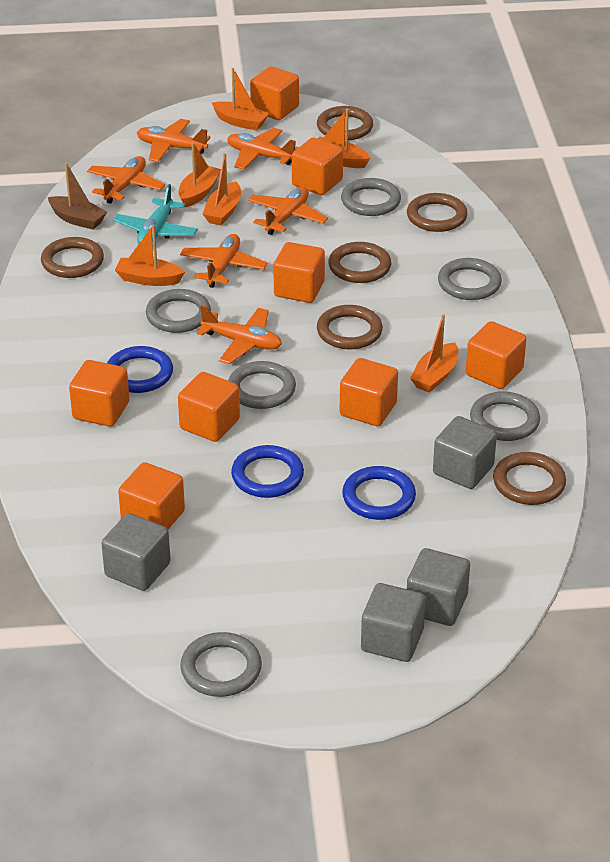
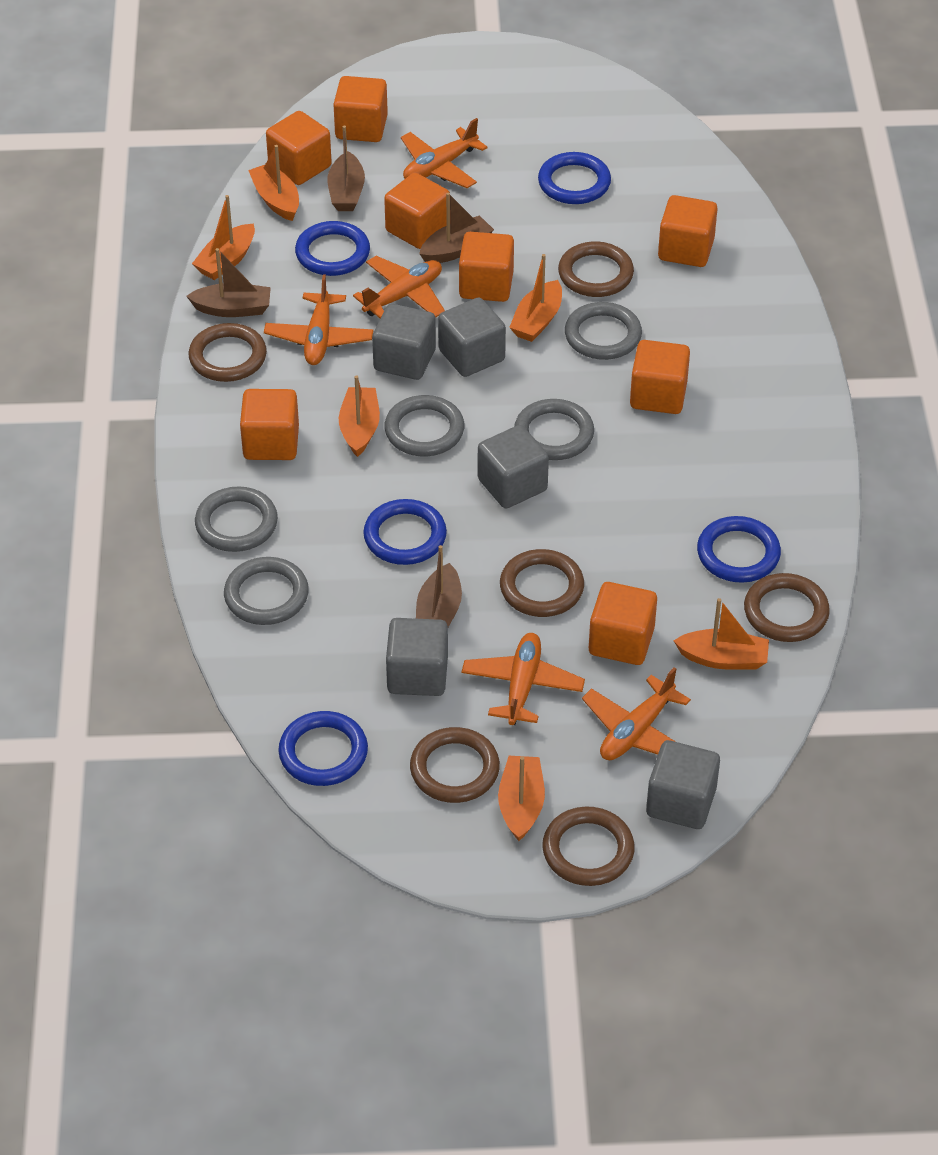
blue ring: 3 -> 5
brown boat: 1 -> 4
grey cube: 4 -> 5
grey ring: 6 -> 5
orange plane: 6 -> 5
turquoise plane: 1 -> 0

